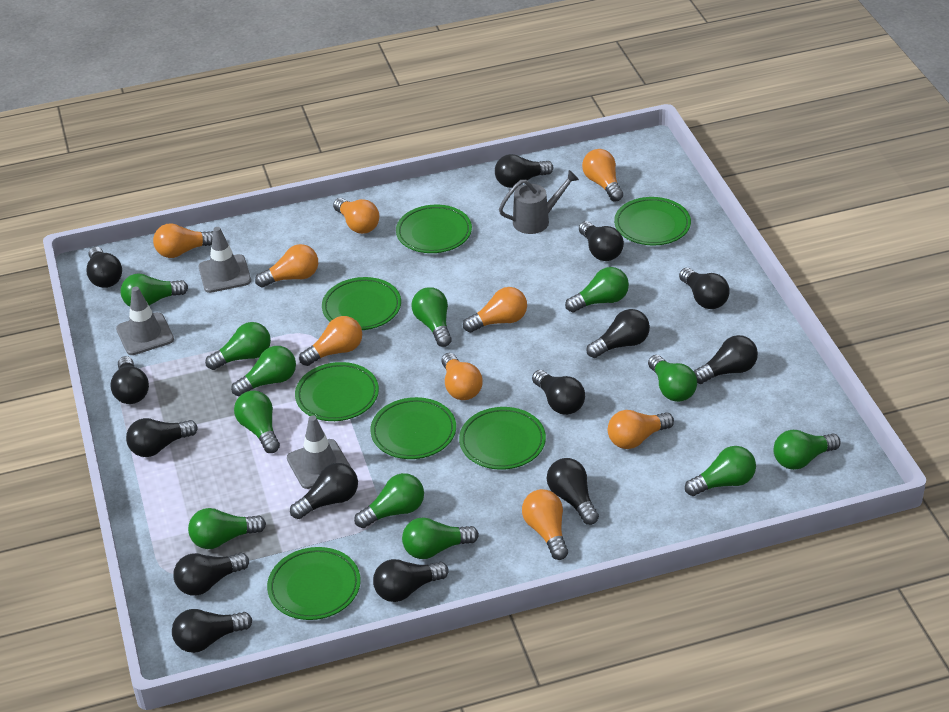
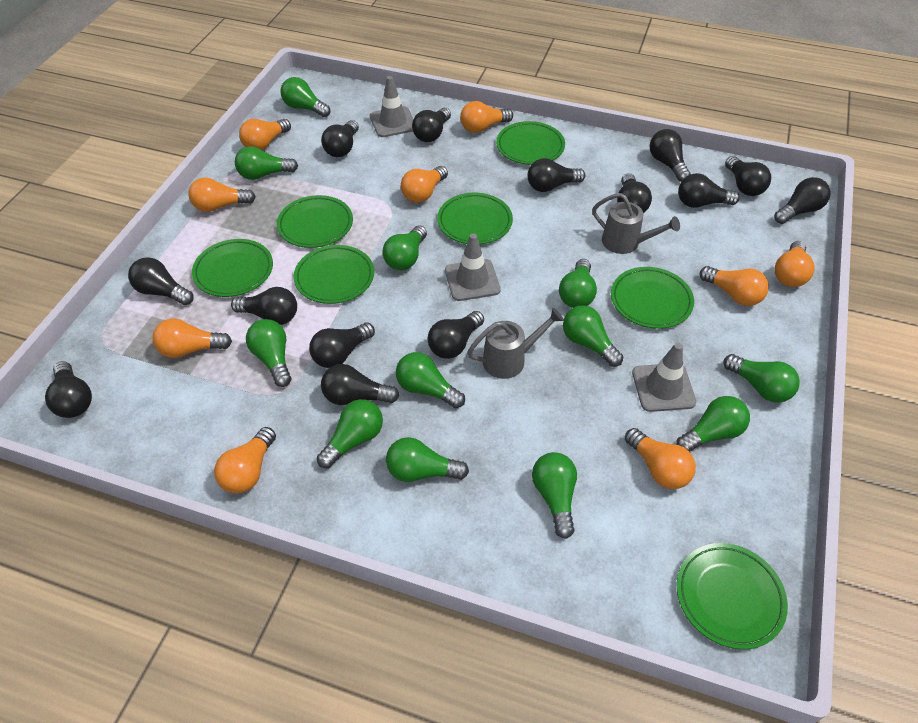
grey watering can: 1 -> 2

